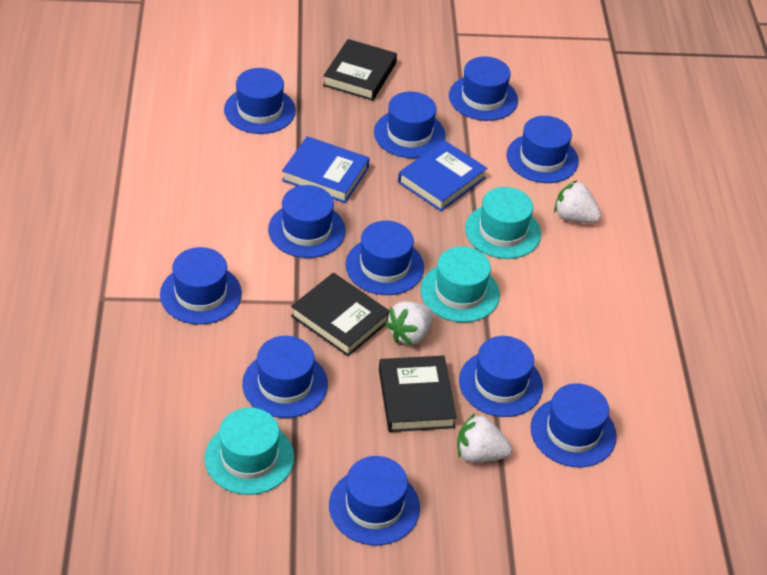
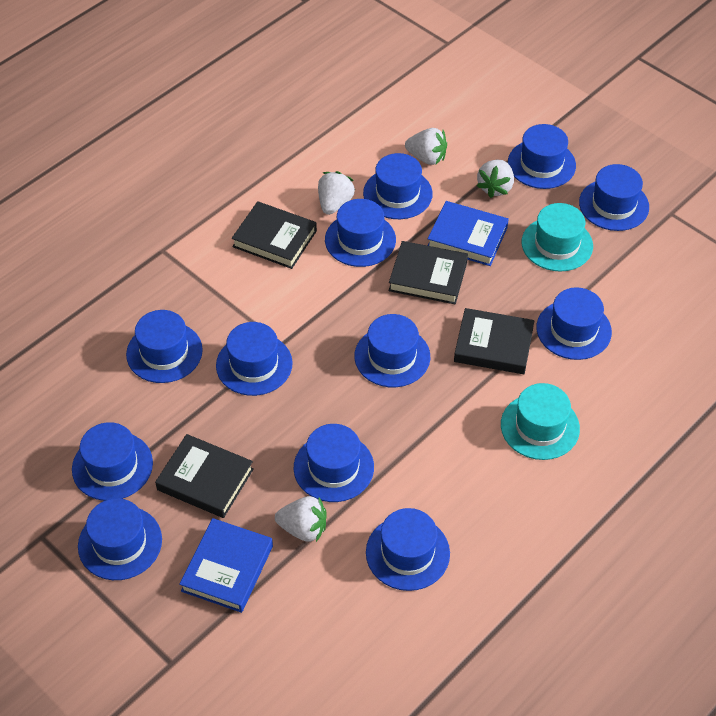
black book: 3 -> 4
blue hat: 11 -> 12
turquoise hat: 3 -> 2
white strawberry: 3 -> 4

